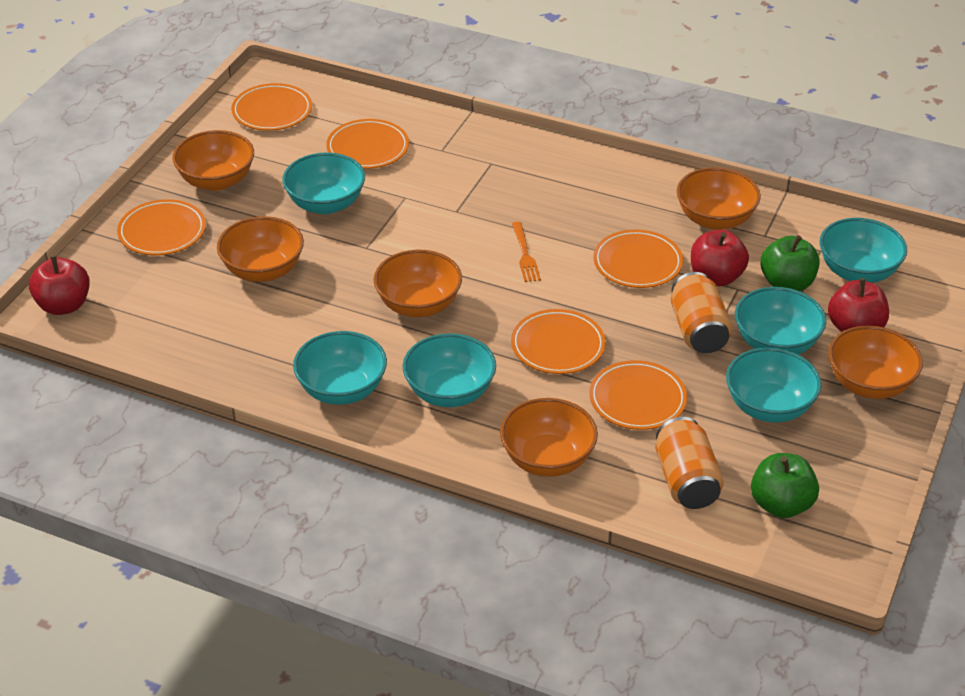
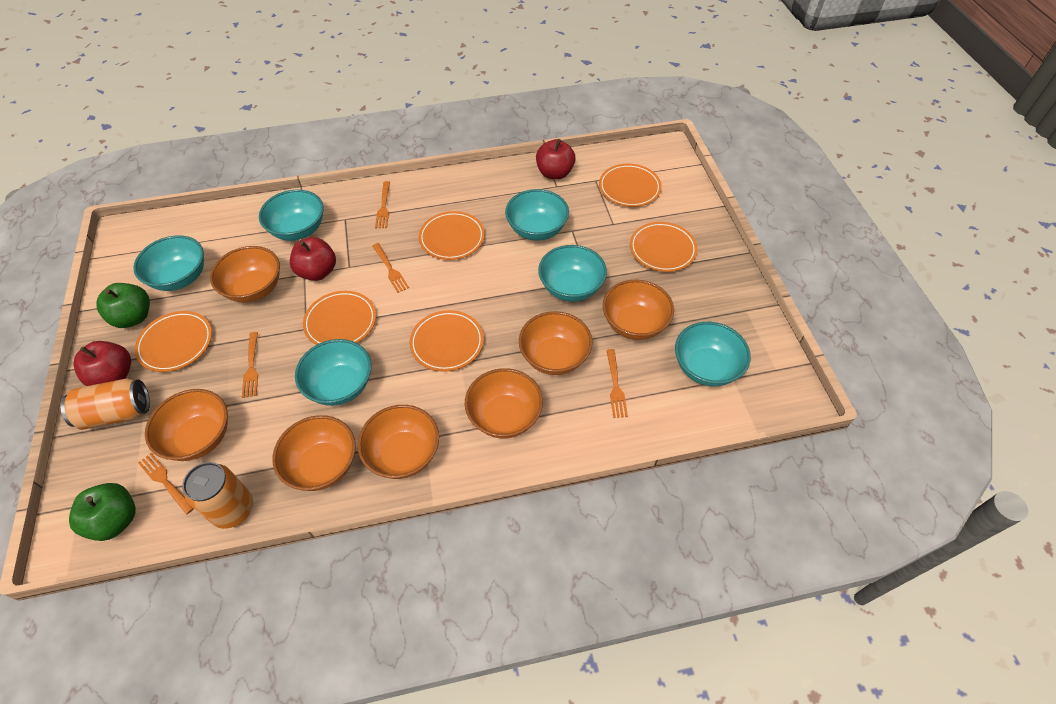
orange bowl: 6 -> 7
orange fork: 1 -> 5

